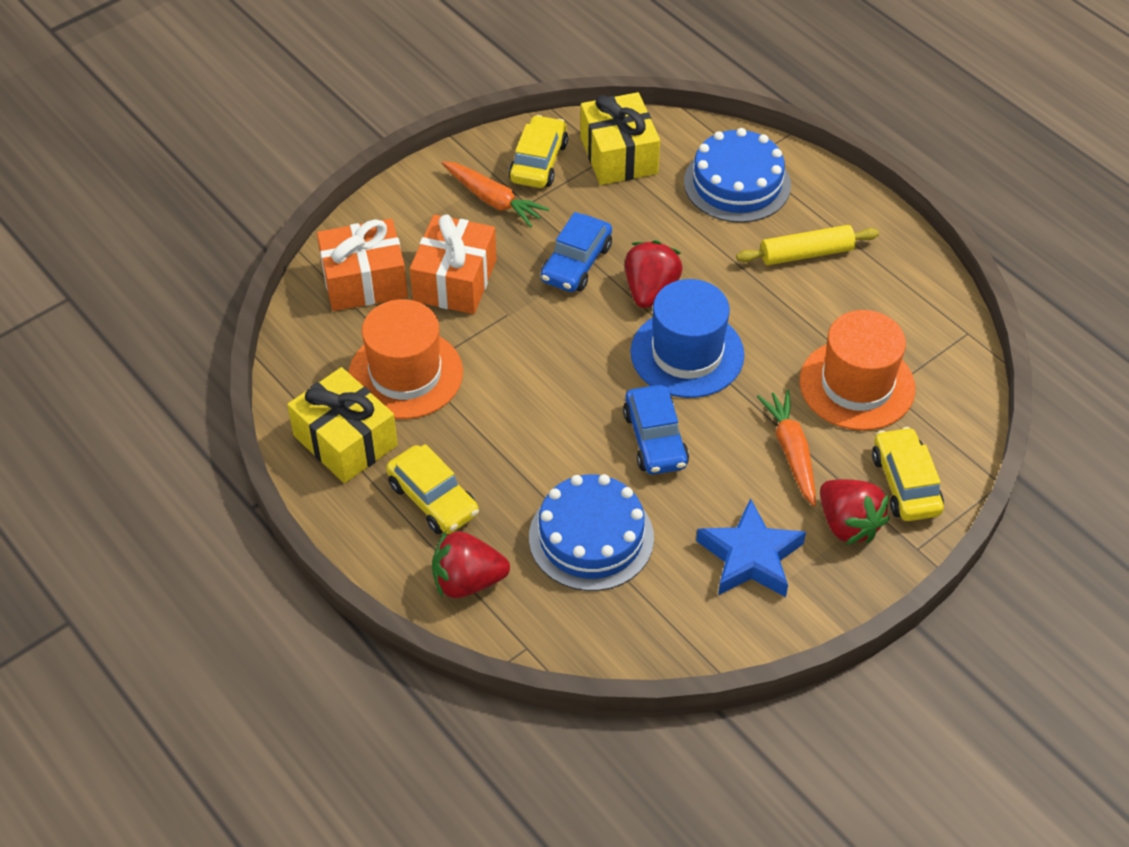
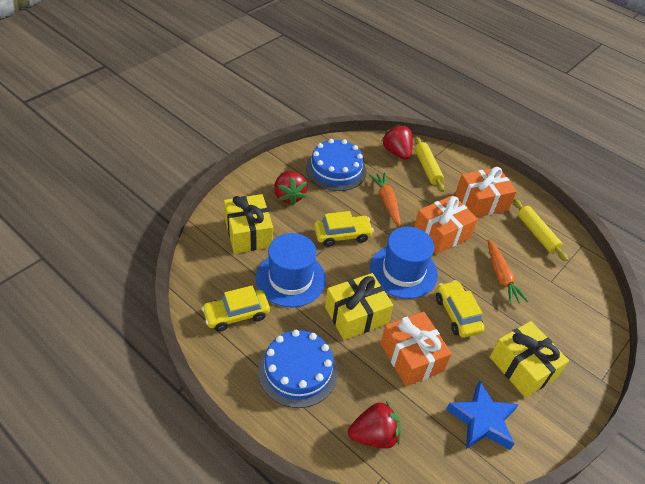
blue car: 2 -> 0
blue hat: 1 -> 2
orange gift: 2 -> 3
orange hat: 2 -> 0
yellow gift: 2 -> 3
yellow rolling pin: 1 -> 2

